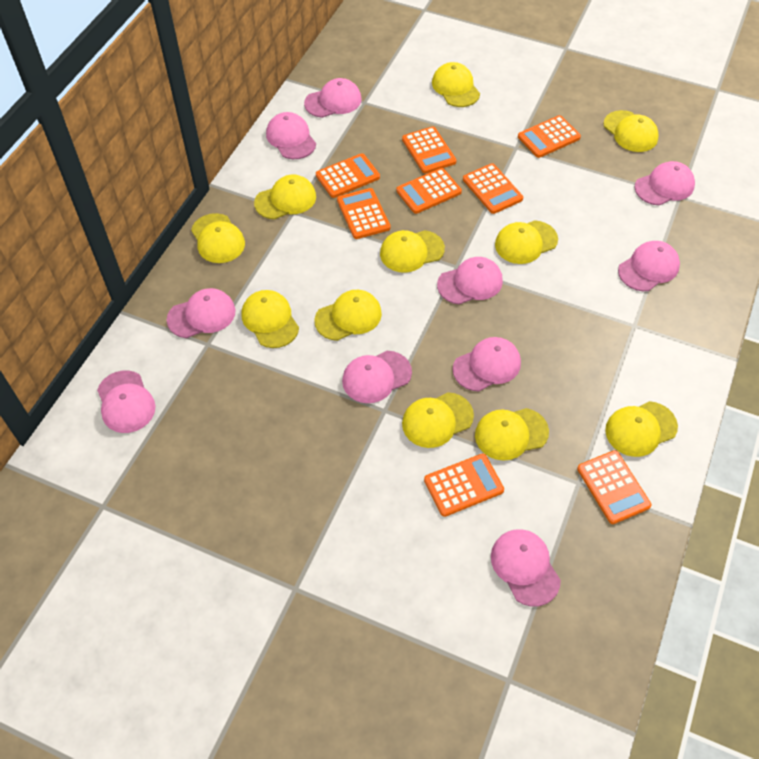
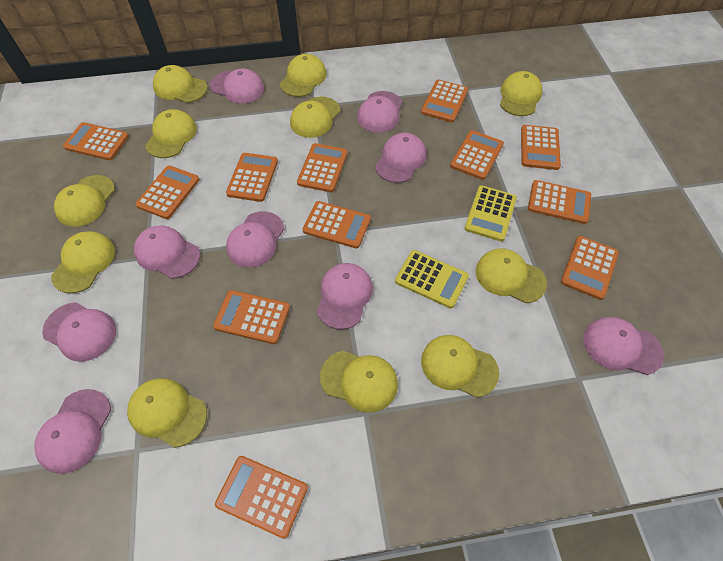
orange calculator: 8 -> 12
pink cap: 10 -> 9
yellow calculator: 0 -> 2

